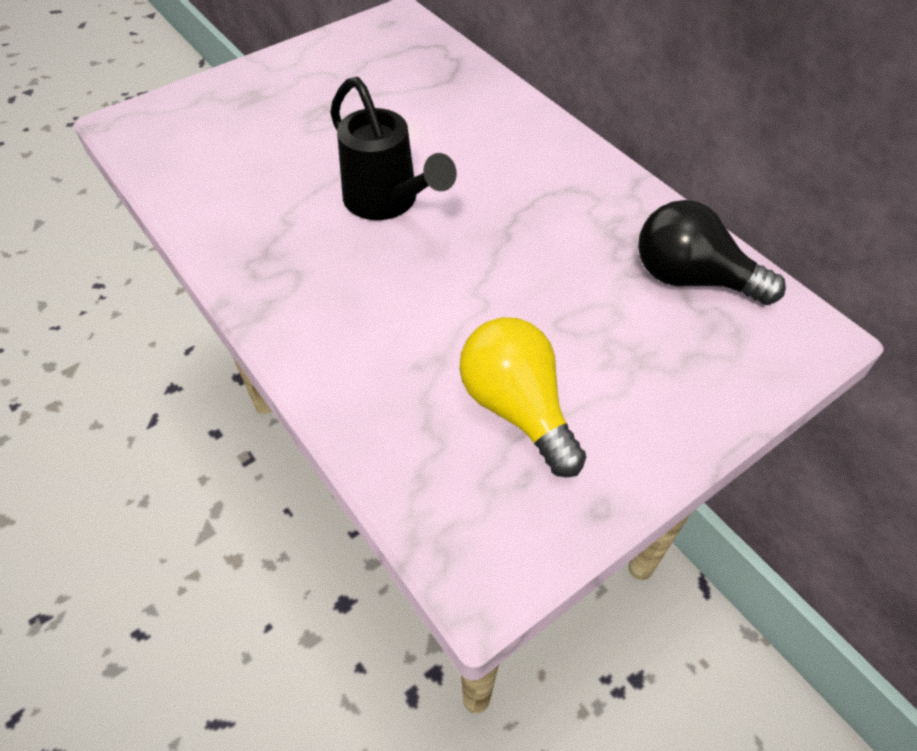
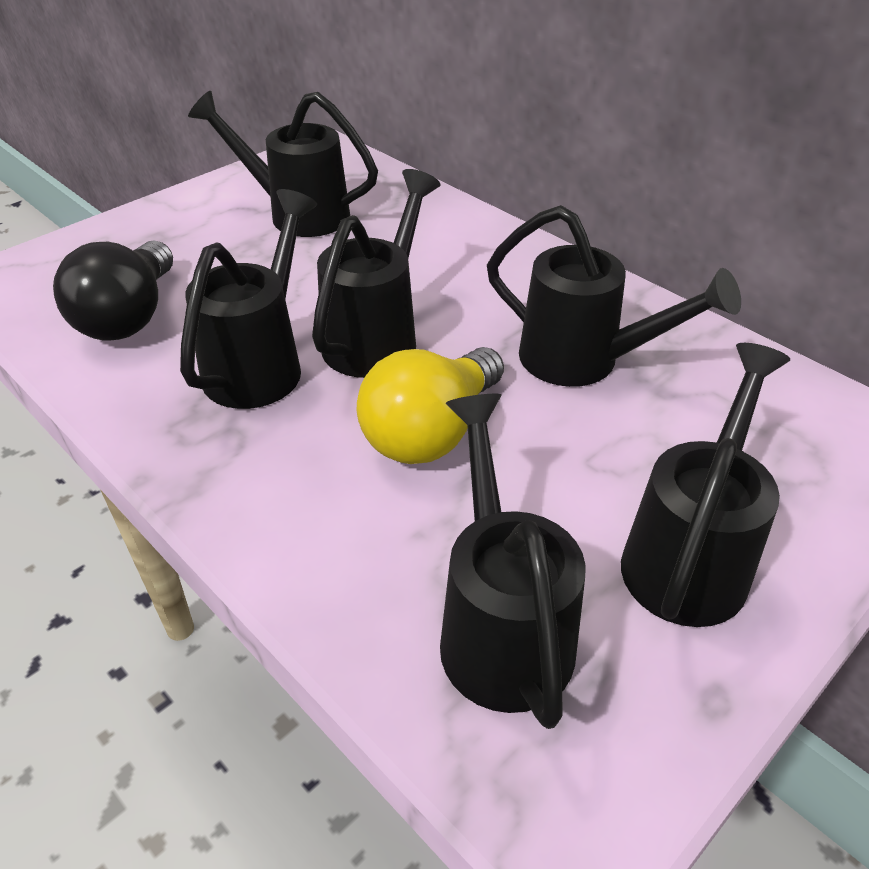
black watering can: 1 -> 6

